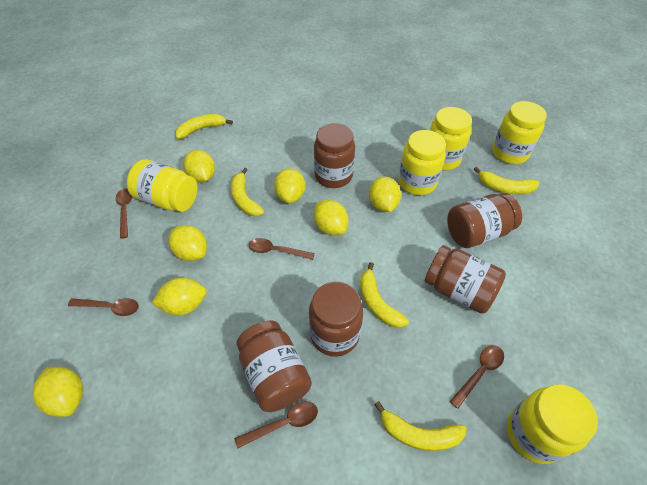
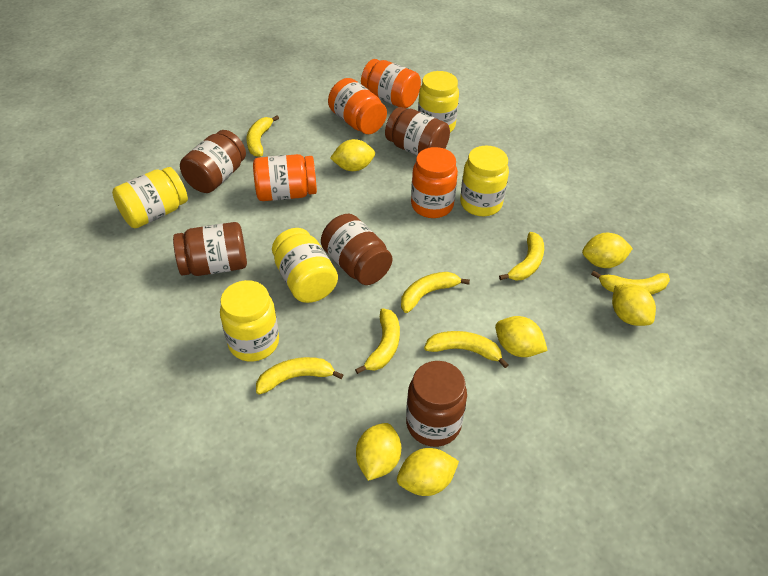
brown spoon: 5 -> 0
orange jar: 0 -> 4
yellow banana: 5 -> 7
yellow lemon: 7 -> 6

